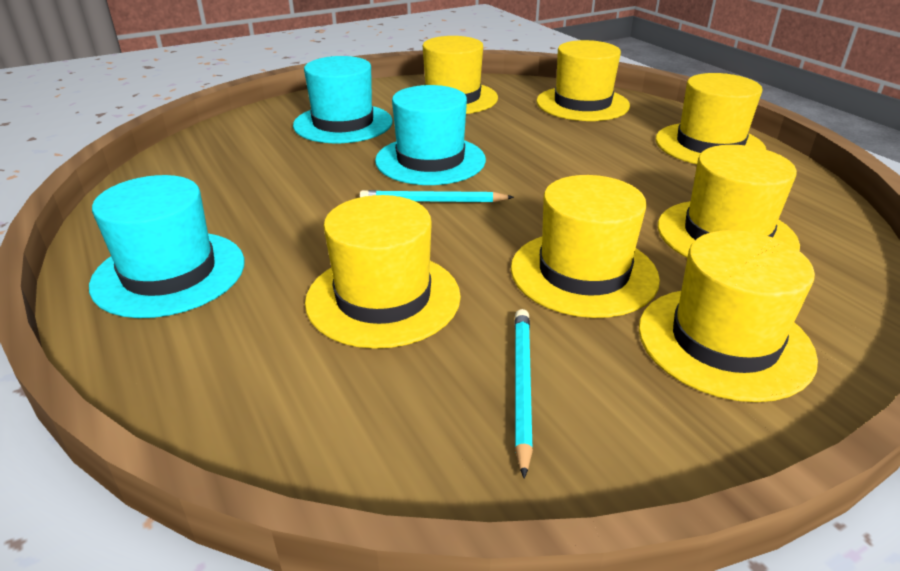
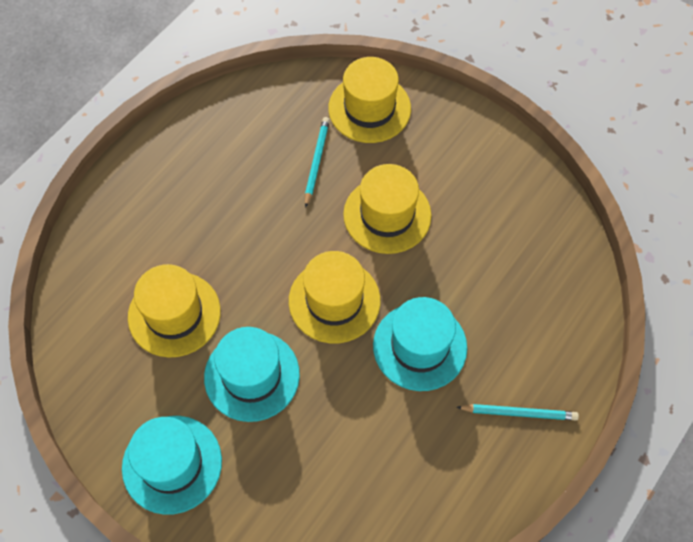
yellow hat: 7 -> 4

